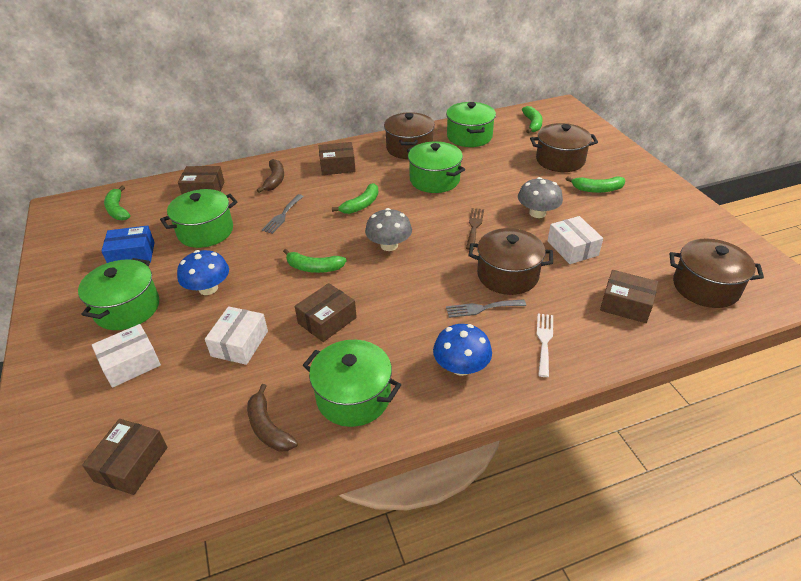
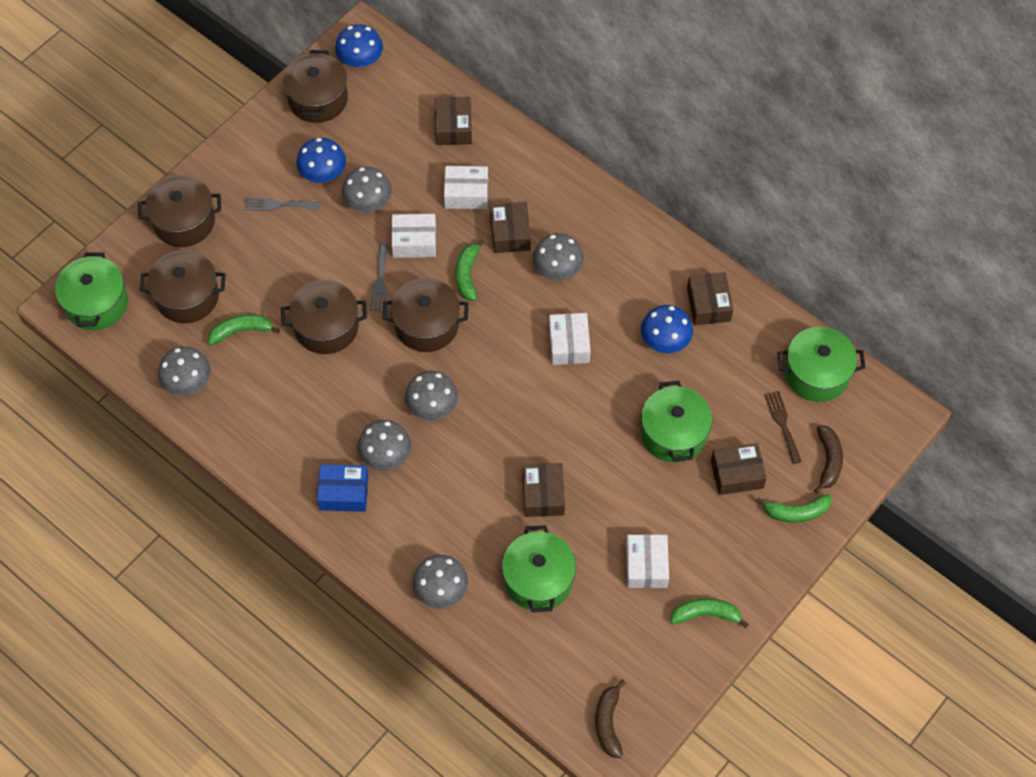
blue mushroom: 2 -> 3
brown pot: 4 -> 5
green banana: 5 -> 4
green pot: 5 -> 4
grey mushroom: 2 -> 6
white box: 3 -> 4
white fork: 1 -> 0

